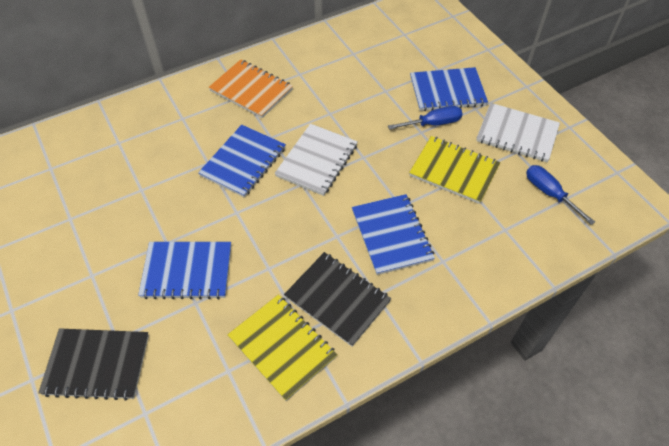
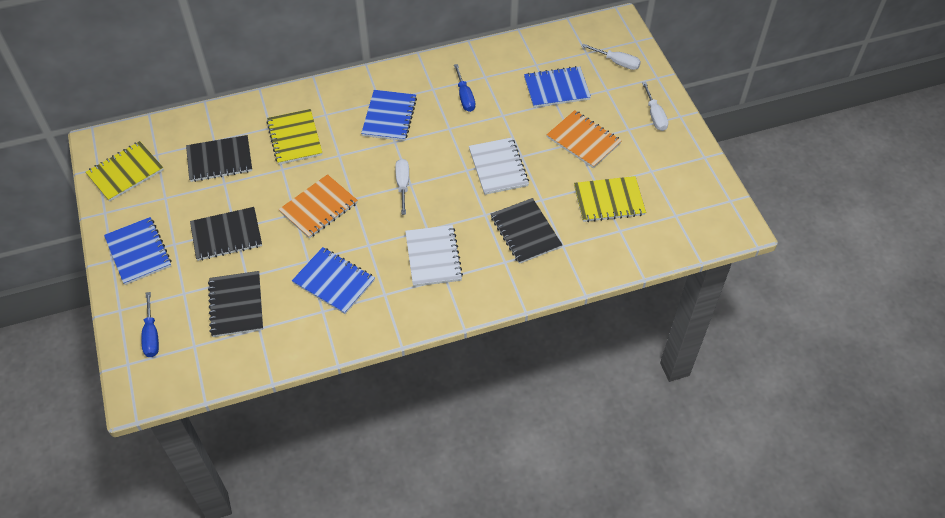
black notebook: 2 -> 4
orange notebook: 1 -> 2
white screwdriver: 0 -> 3
yellow notebook: 2 -> 3

